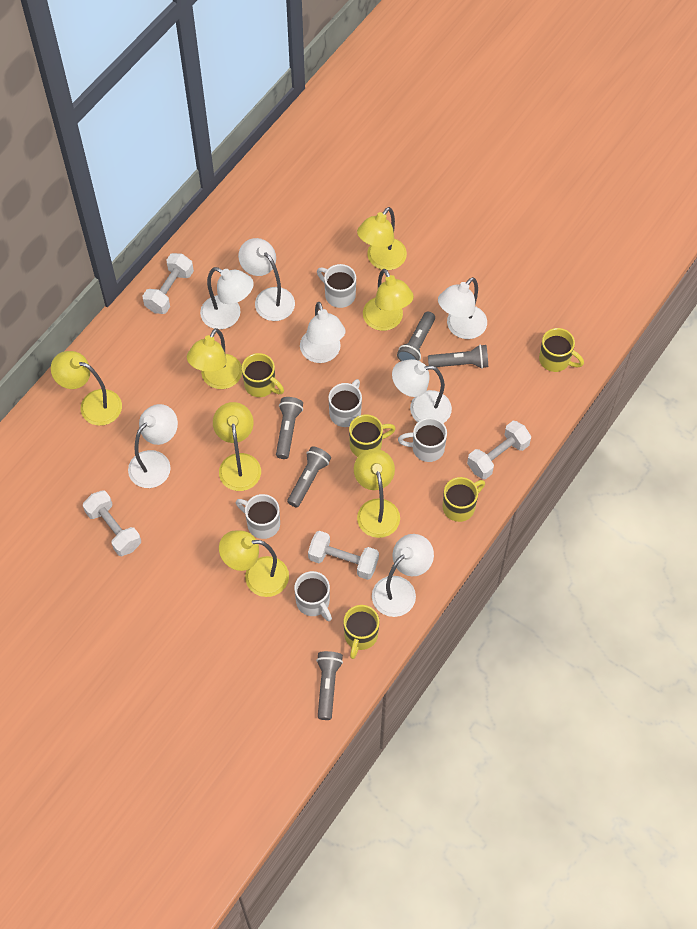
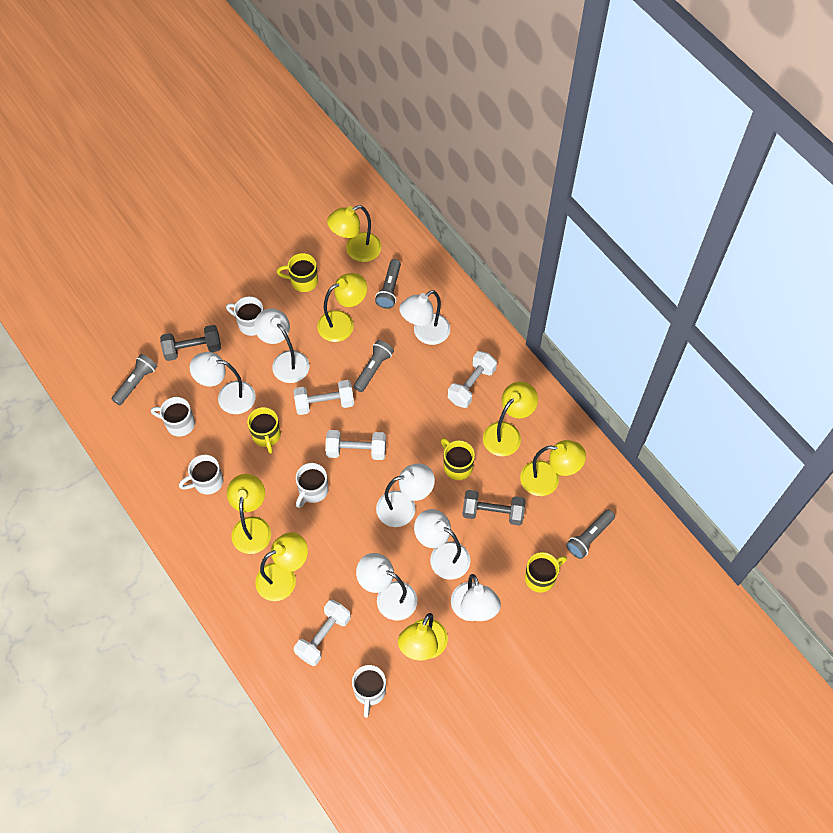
grey dumbbell: 0 -> 2
grey flashlight: 5 -> 4
yellow mug: 5 -> 4

